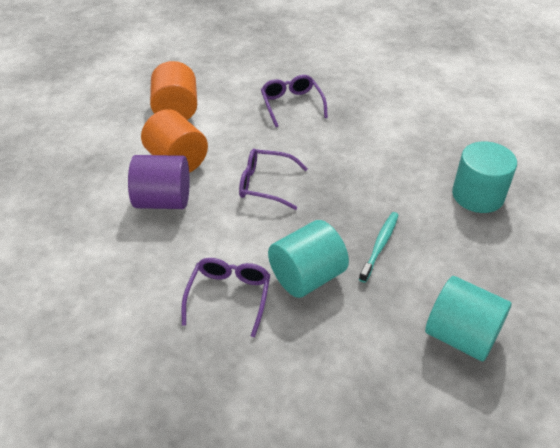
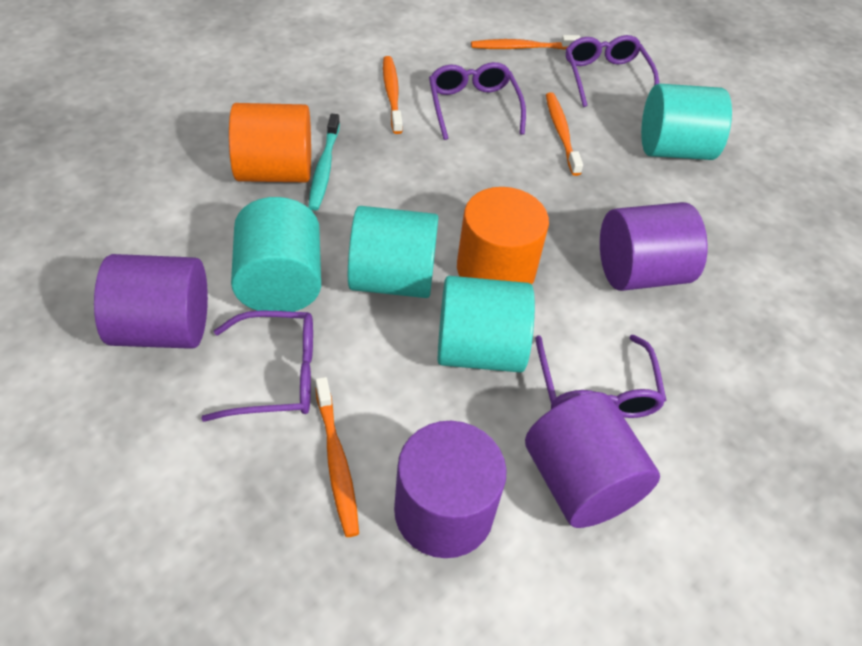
orange toothbrush: 0 -> 4
purple cylinder: 1 -> 4
purple glasses: 3 -> 4
turquoise cylinder: 3 -> 4

